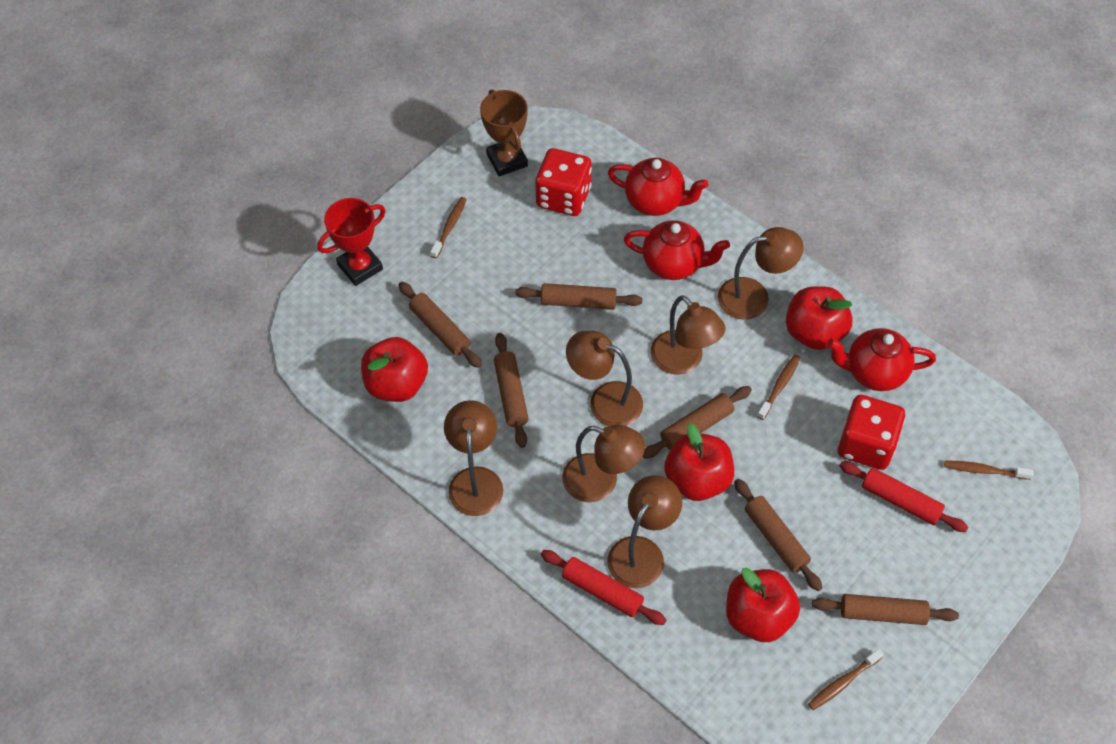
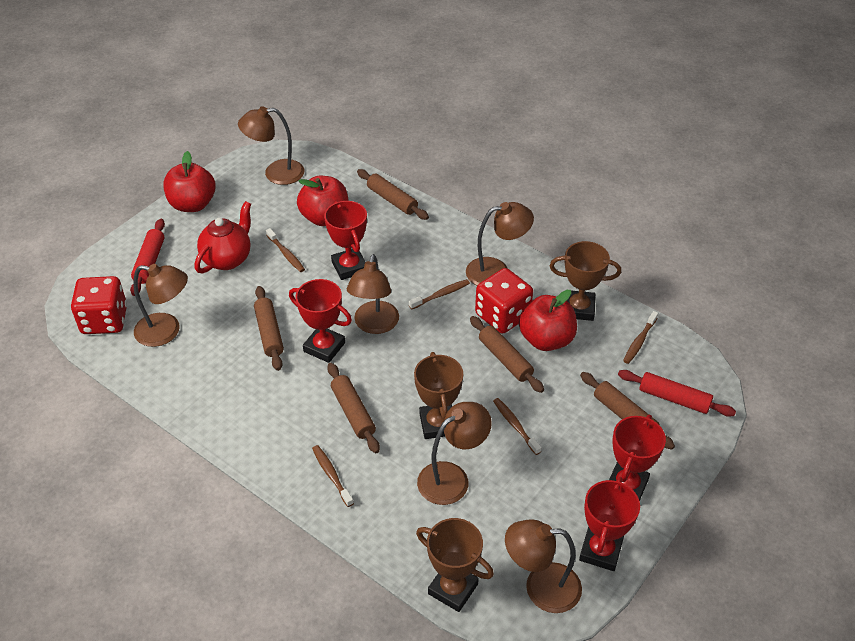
brown rolling pin: 6 -> 5
brown toothbrush: 4 -> 5
brown trophy: 1 -> 3
red apple: 4 -> 3
red teapot: 3 -> 1
red trophy: 1 -> 4

